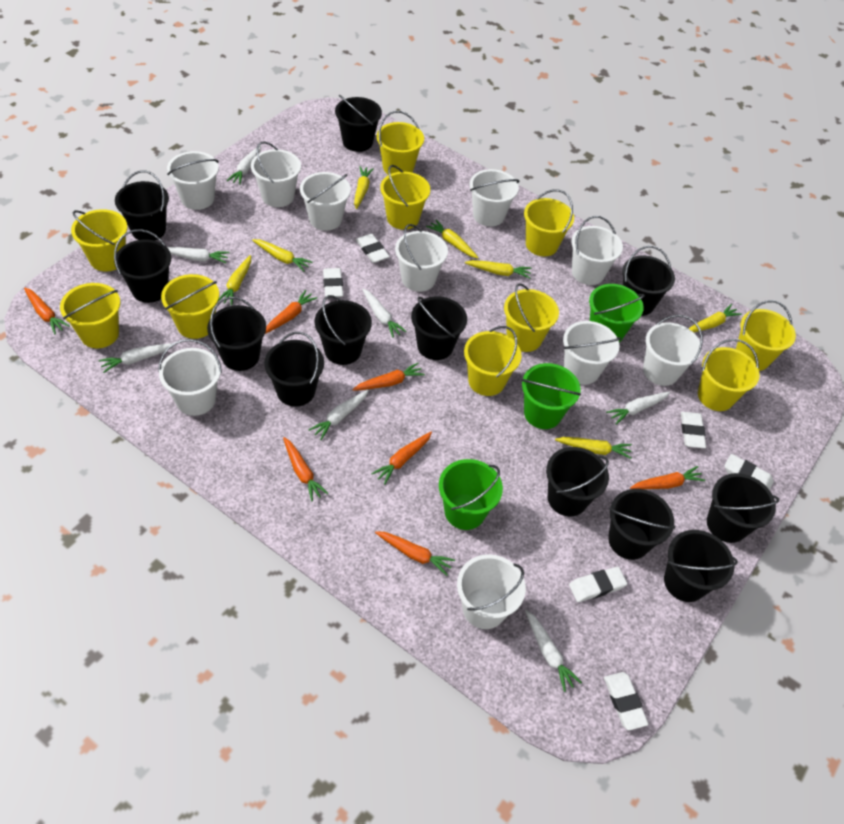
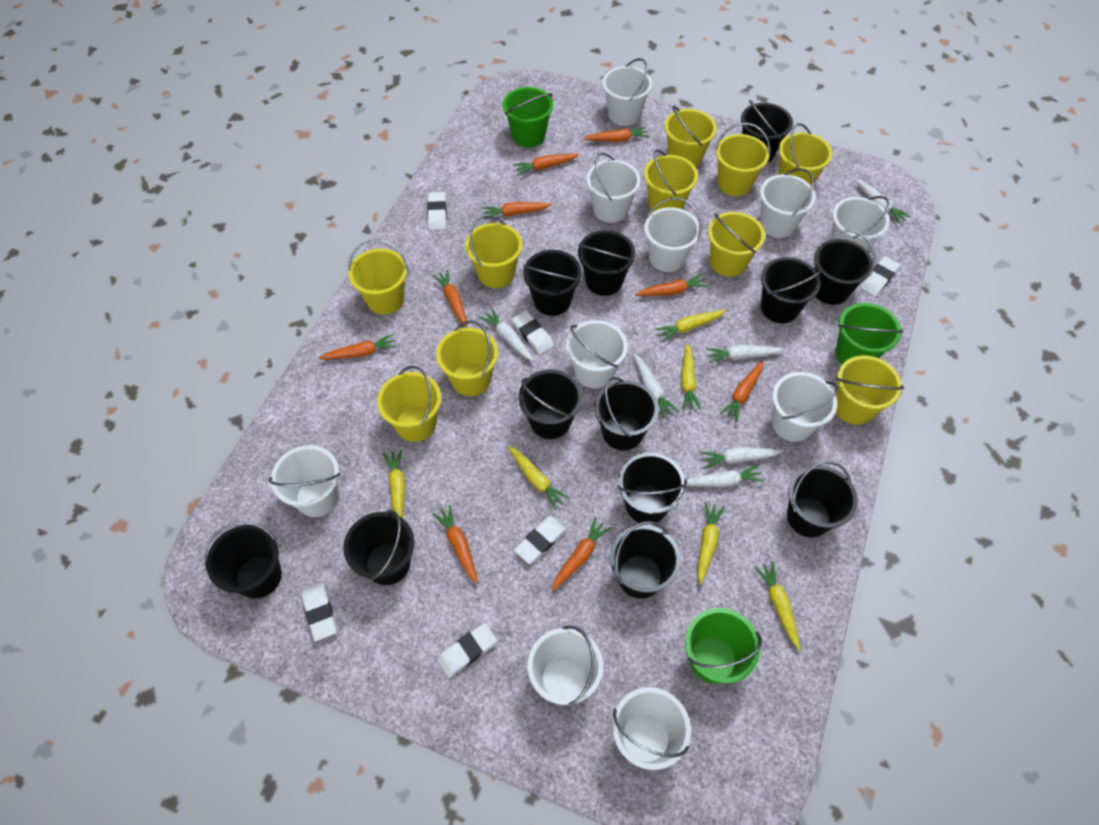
orange carrot: 7 -> 9
white carrot: 7 -> 6
yellow carrot: 7 -> 6

